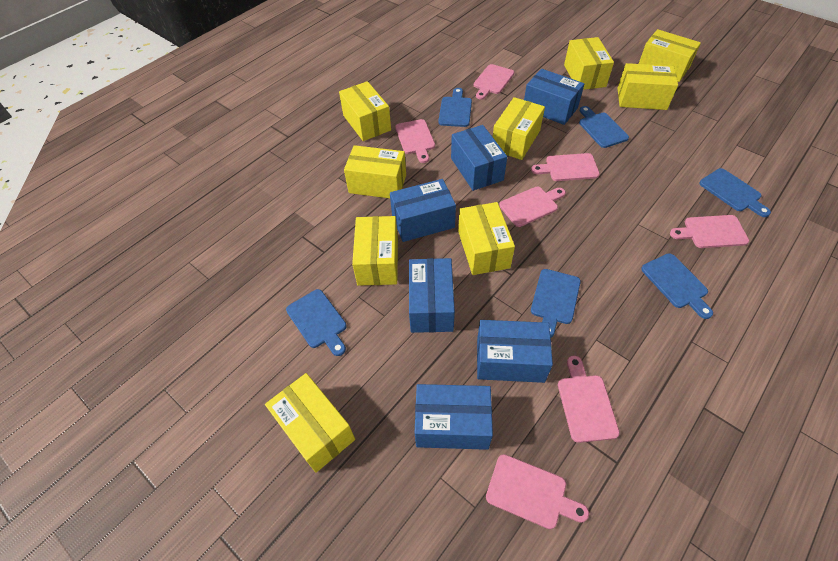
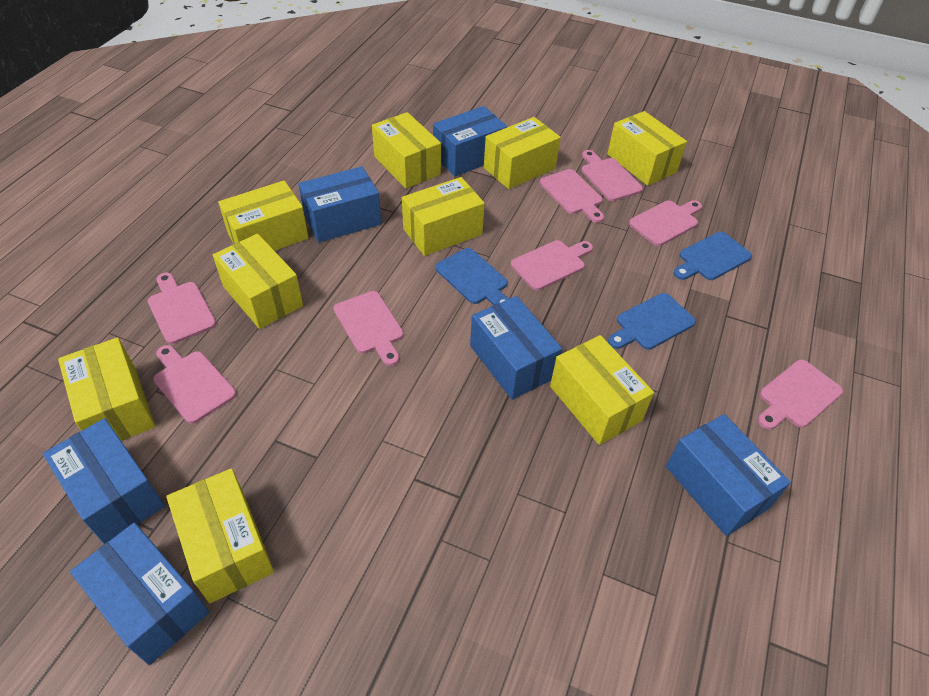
blue cutting board: 6 -> 3
pink cutting board: 7 -> 8

